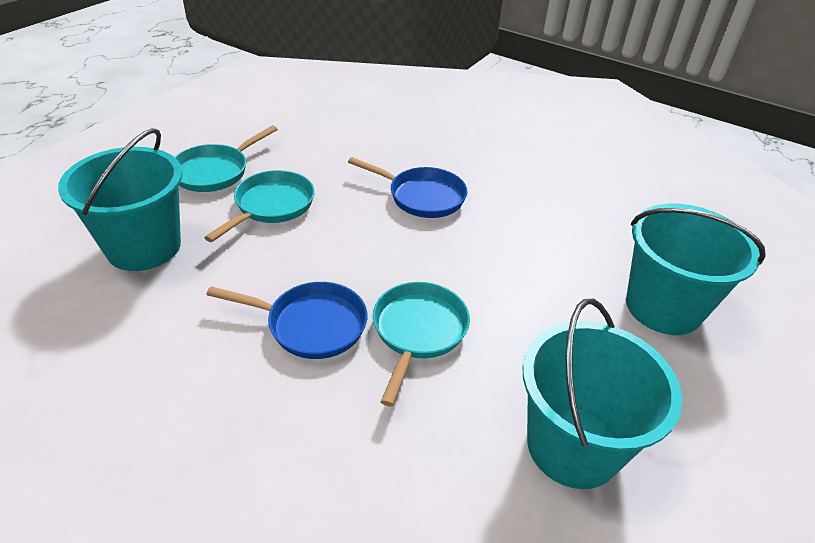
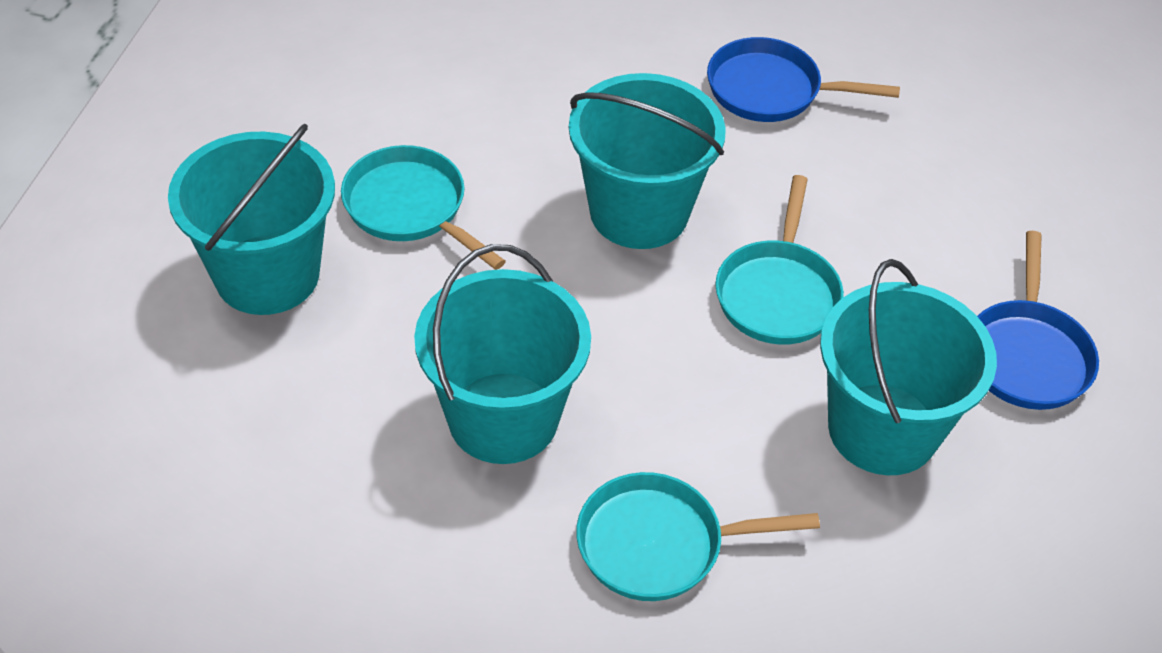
turquoise bucket: 3 -> 4

